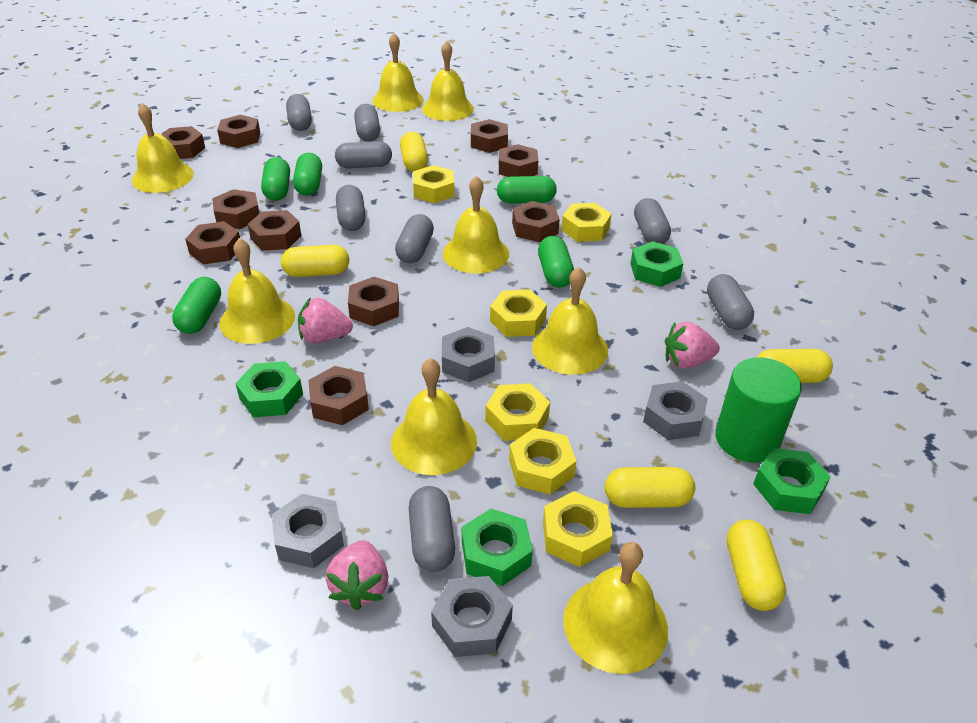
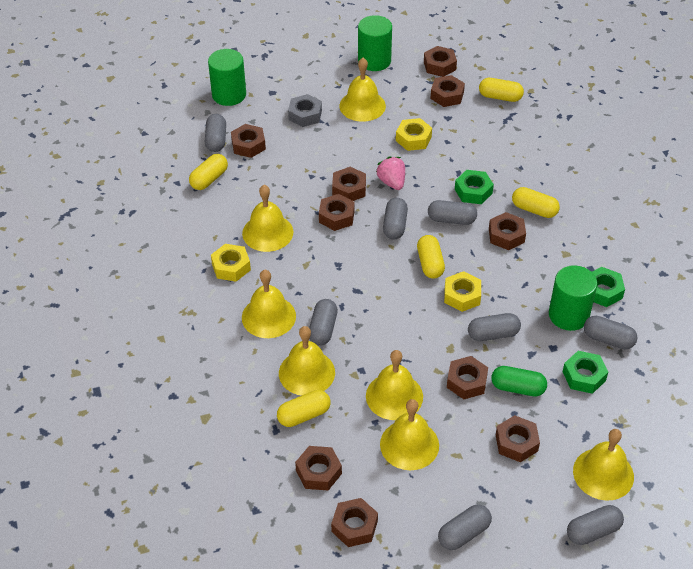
green capsule: 5 -> 1
green cylinder: 1 -> 3
green nut: 4 -> 3
grey nut: 4 -> 1
pink strawberry: 3 -> 1
yellow bell: 8 -> 7
yellow nut: 6 -> 3

